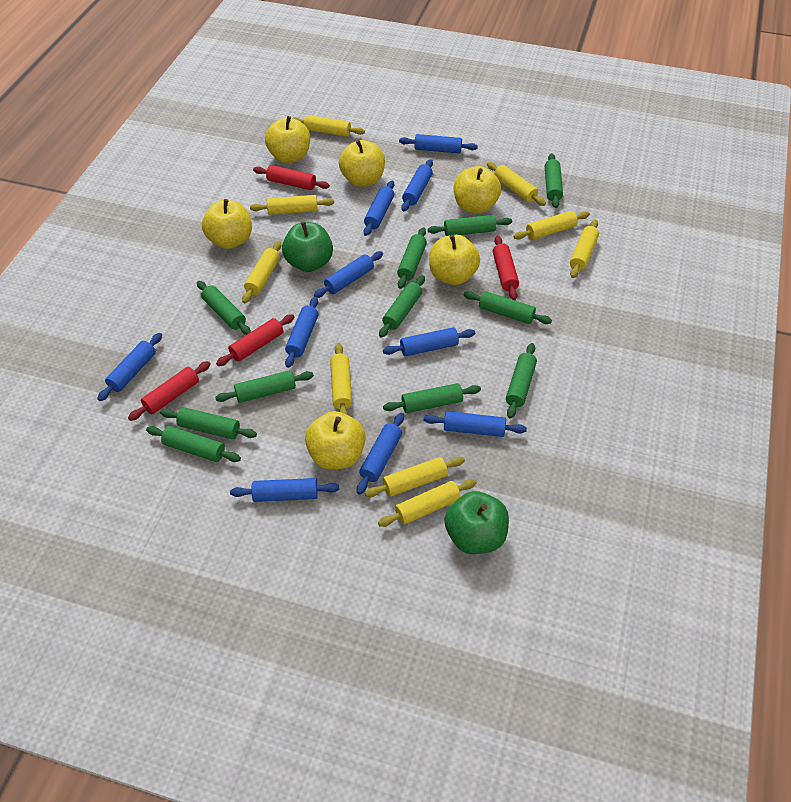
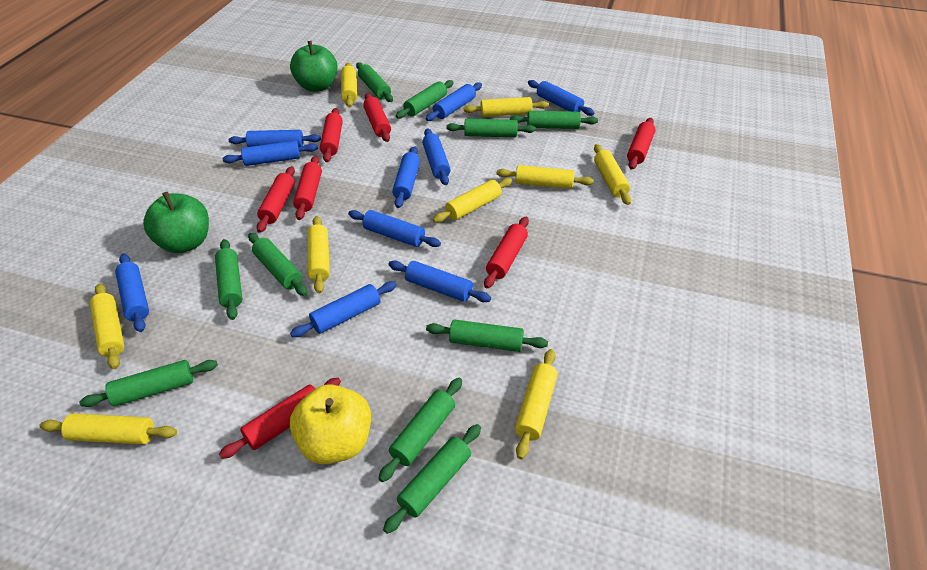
green rolling pin: 11 -> 10
red rolling pin: 4 -> 7
yellow apple: 6 -> 1

